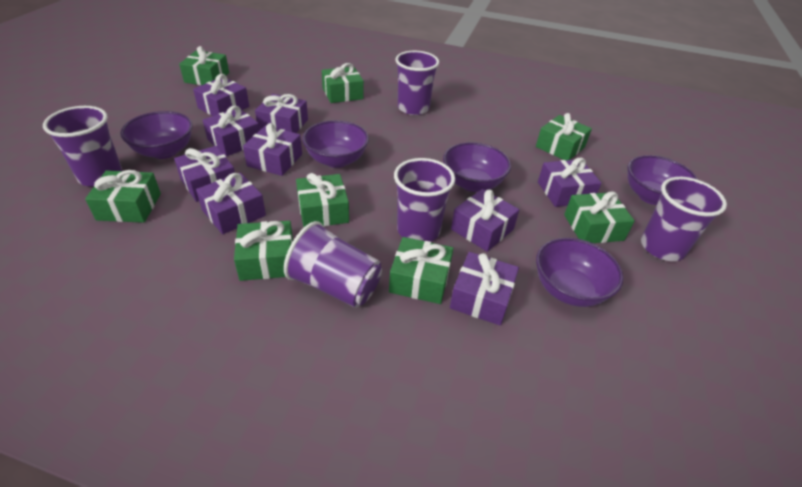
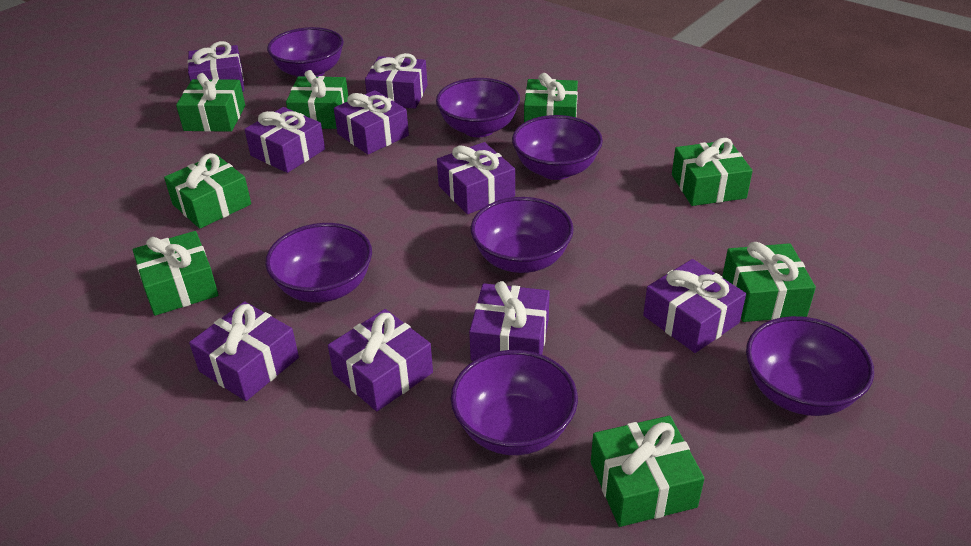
purple bowl: 5 -> 7
purple cup: 5 -> 0

